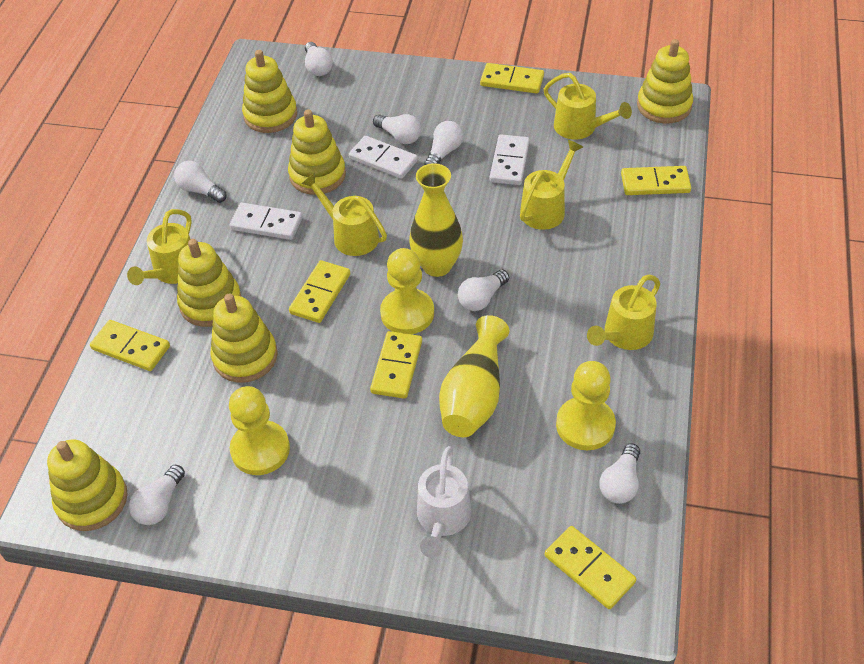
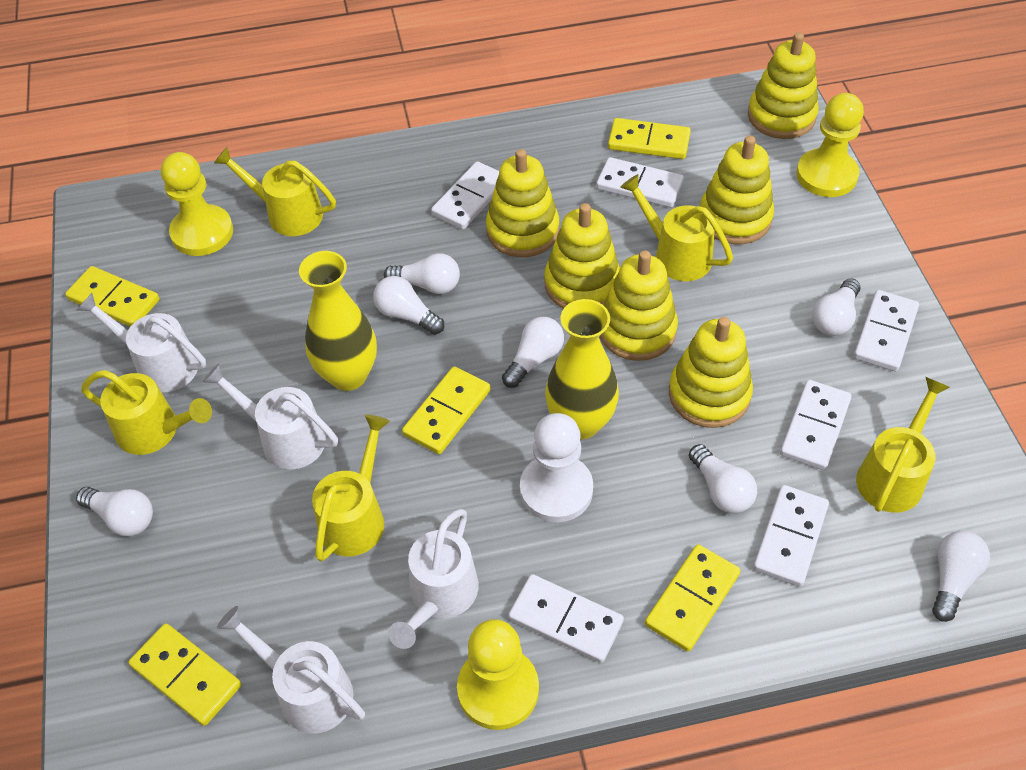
white domino: 3 -> 6
white pawn: 0 -> 1
white watering can: 1 -> 4
yellow domino: 6 -> 5

